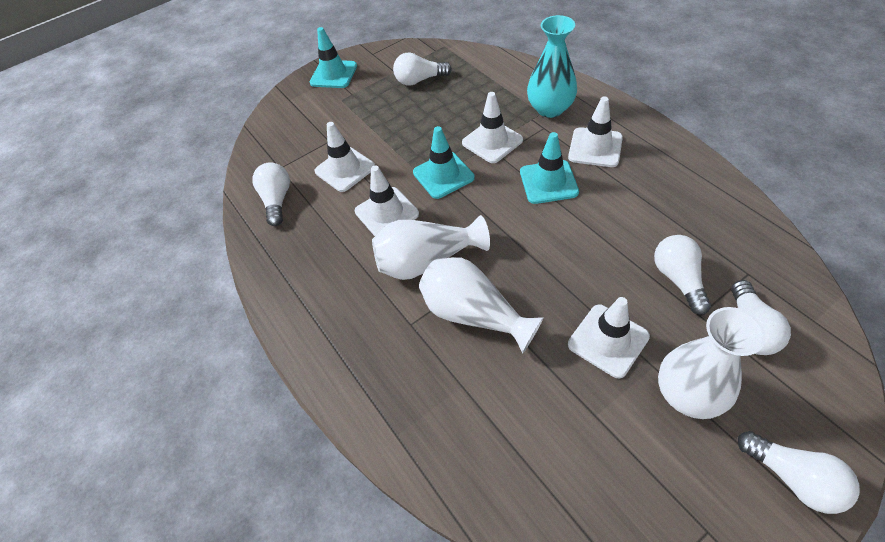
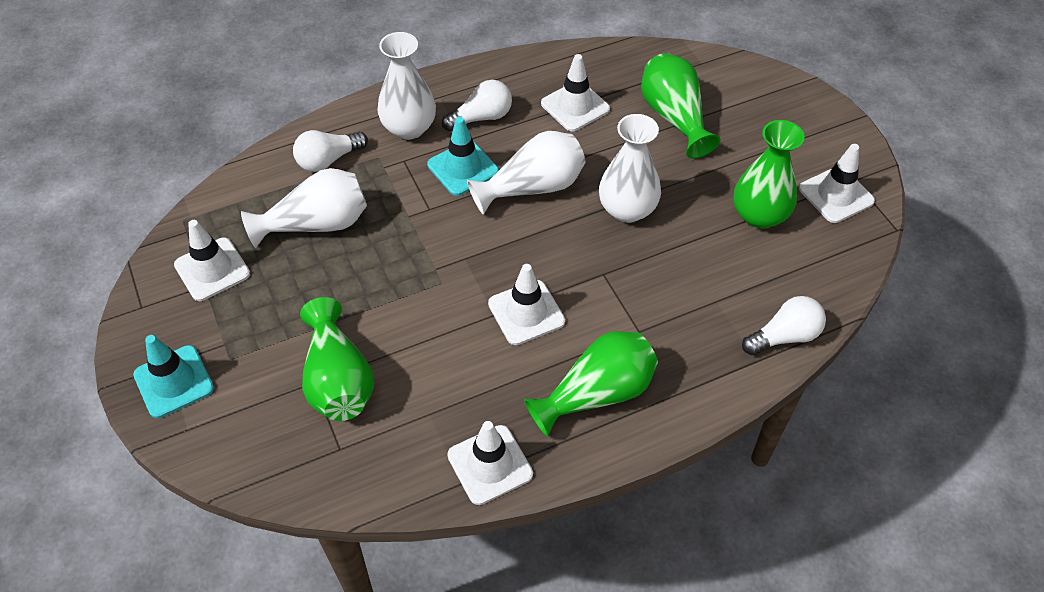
green vase: 0 -> 4
turquoise traffic cone: 3 -> 2
turquoise vase: 1 -> 0
white light bulb: 5 -> 3
white vase: 3 -> 4

